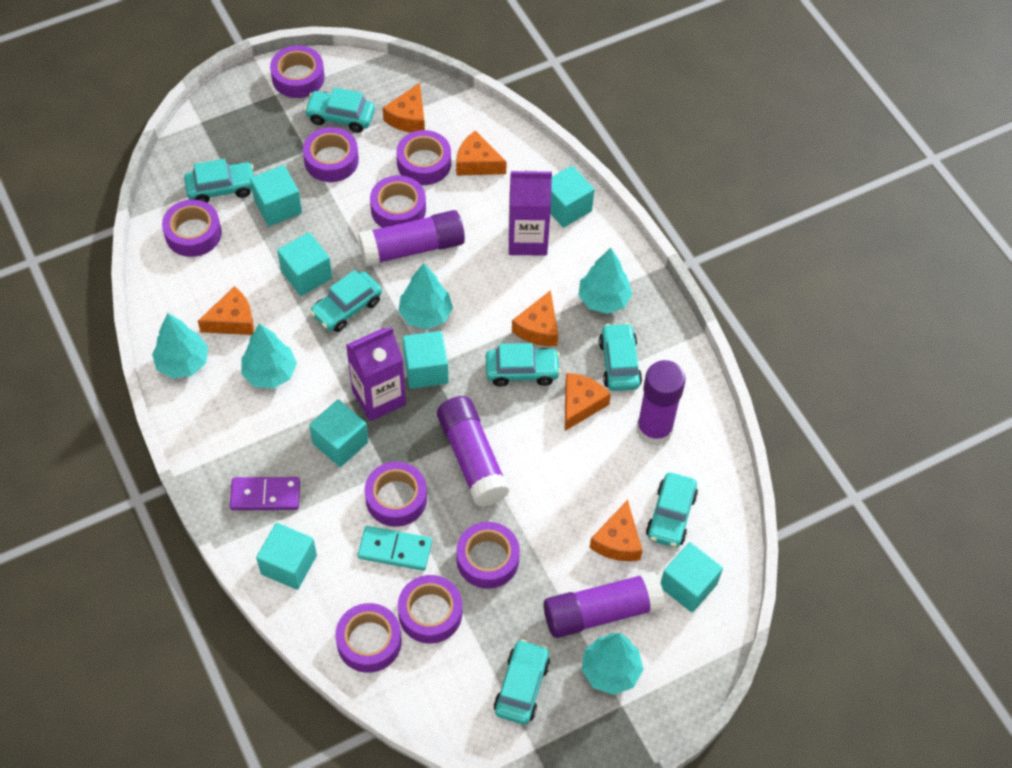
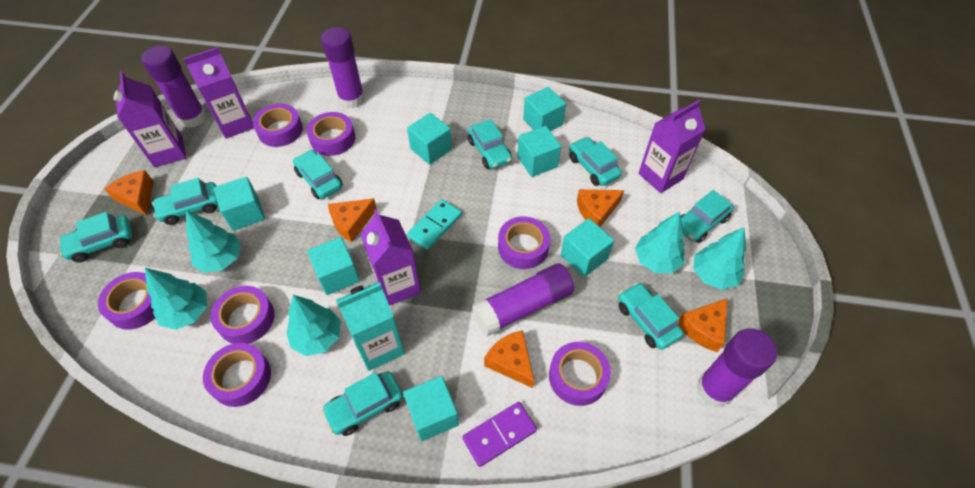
orange cheese: 6 -> 5
purple carton: 2 -> 4
purple tape: 9 -> 7
turquoise car: 7 -> 8
turquoise carton: 0 -> 1

